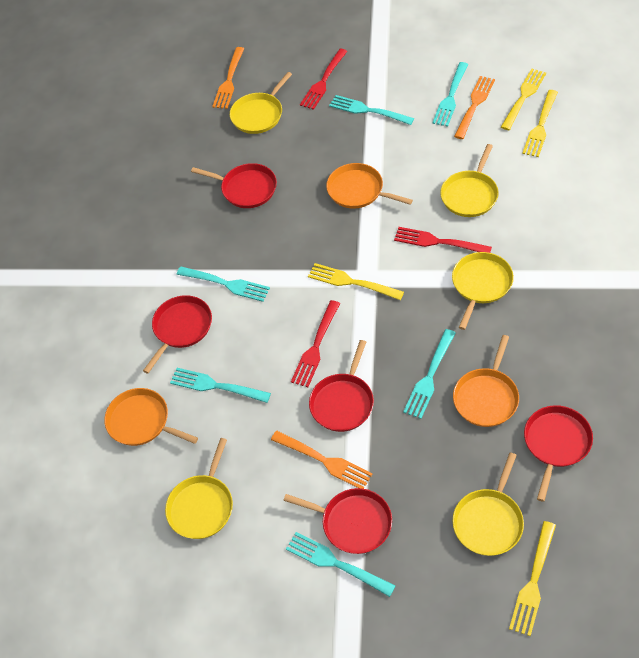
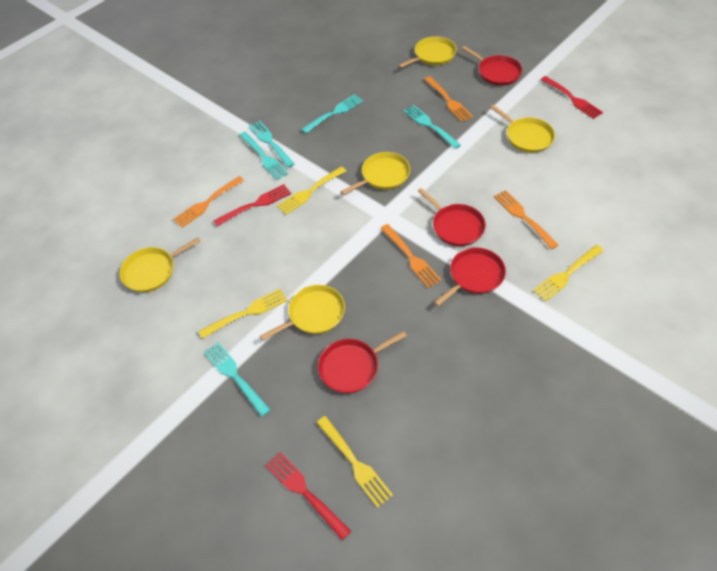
orange fork: 3 -> 4
orange pan: 3 -> 0
red pan: 5 -> 4
turquoise fork: 6 -> 5

